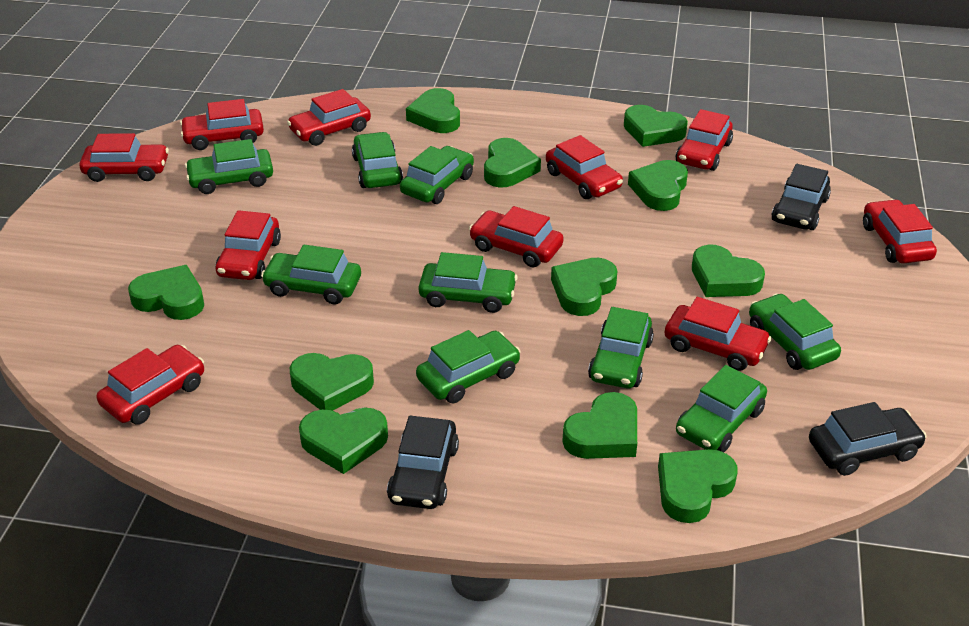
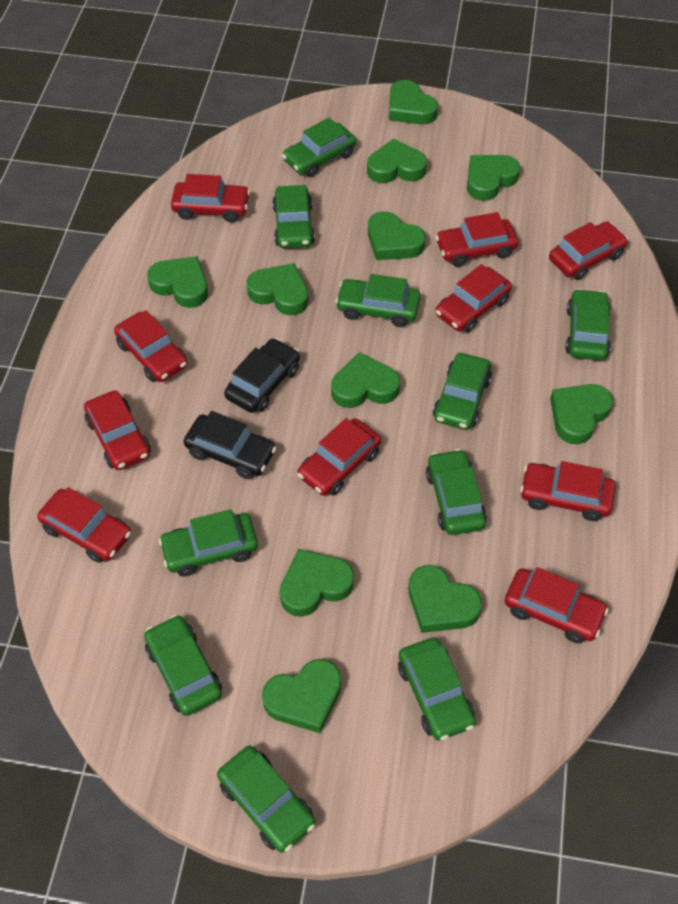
black car: 3 -> 2
green car: 9 -> 10

